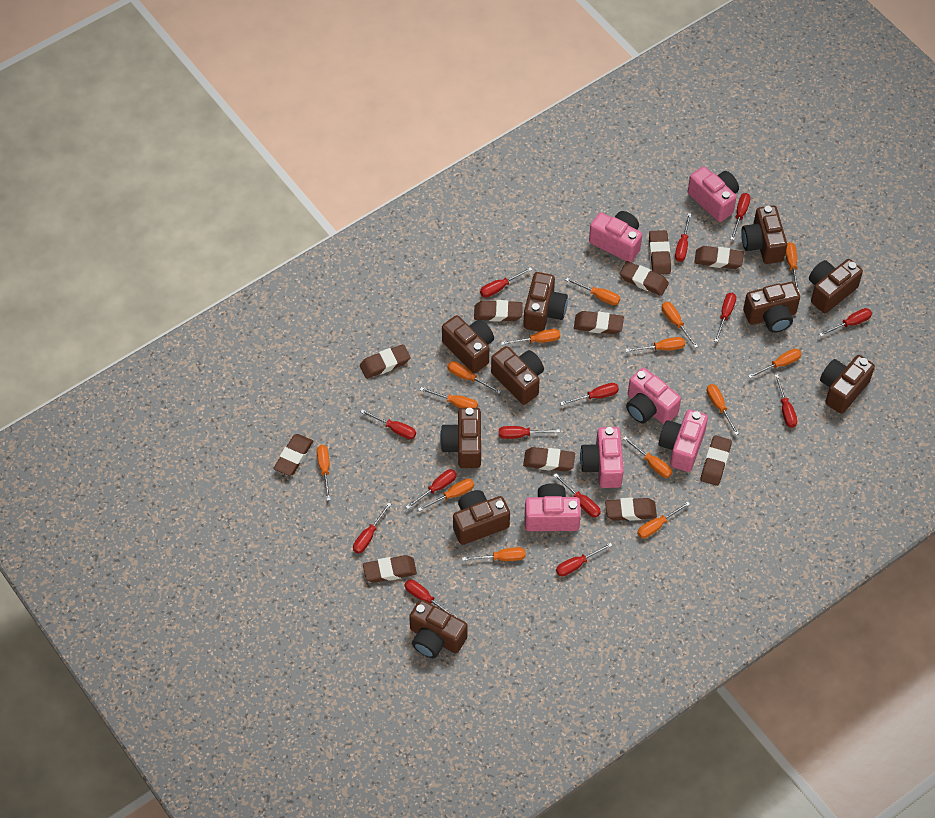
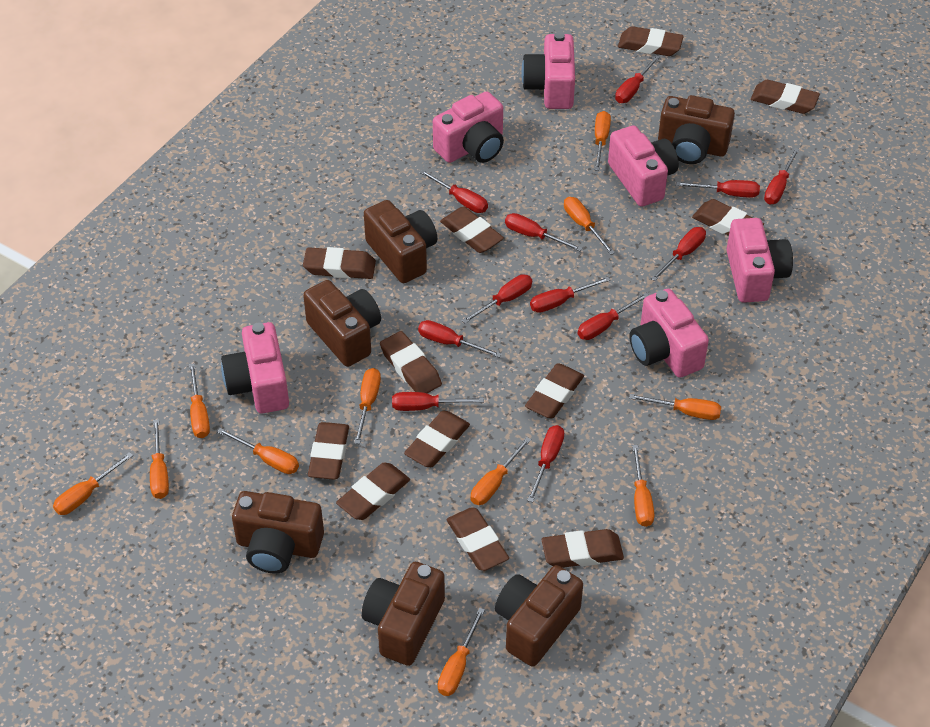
brown camera: 10 -> 6
brown eraser: 11 -> 12
orange screwdriver: 14 -> 11
red screwdriver: 14 -> 12

